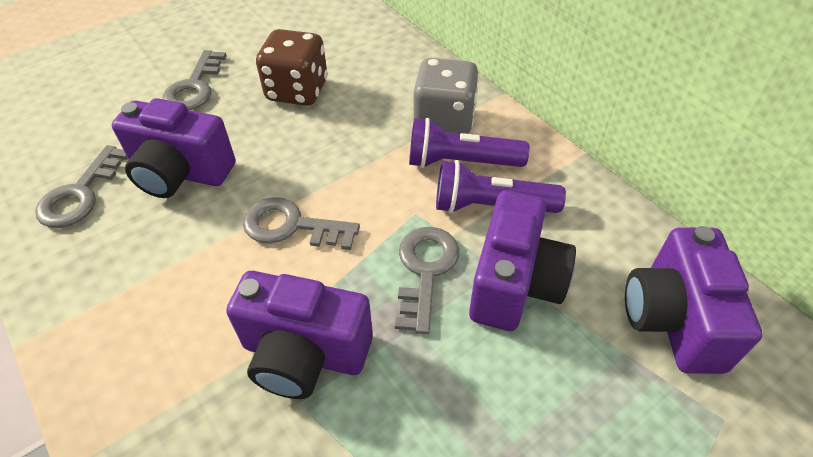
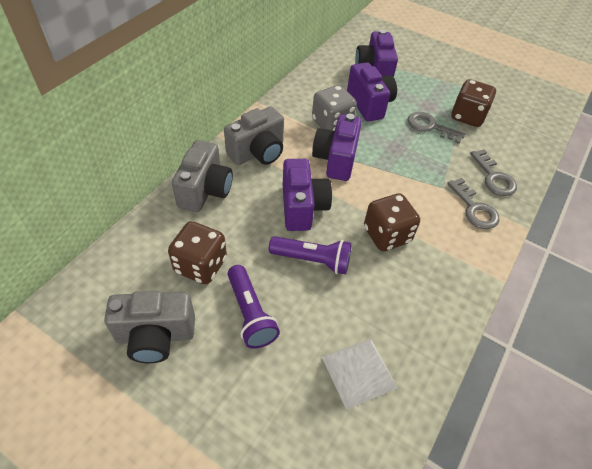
brown dice: 1 -> 3
grey camera: 0 -> 3
grey key: 4 -> 3
white pyramid: 0 -> 1

